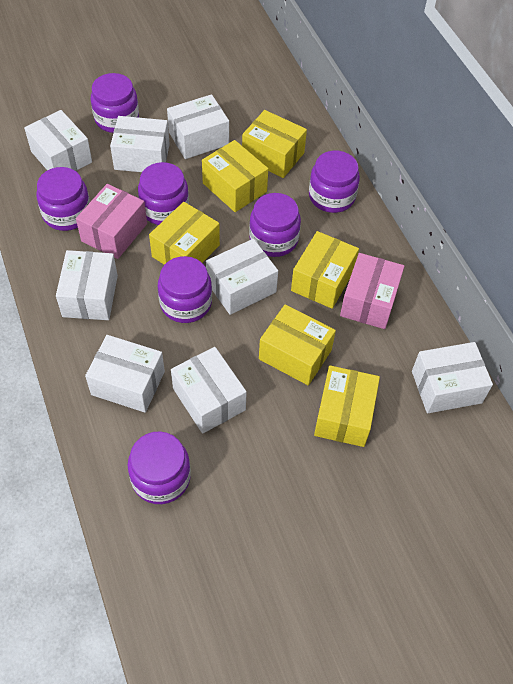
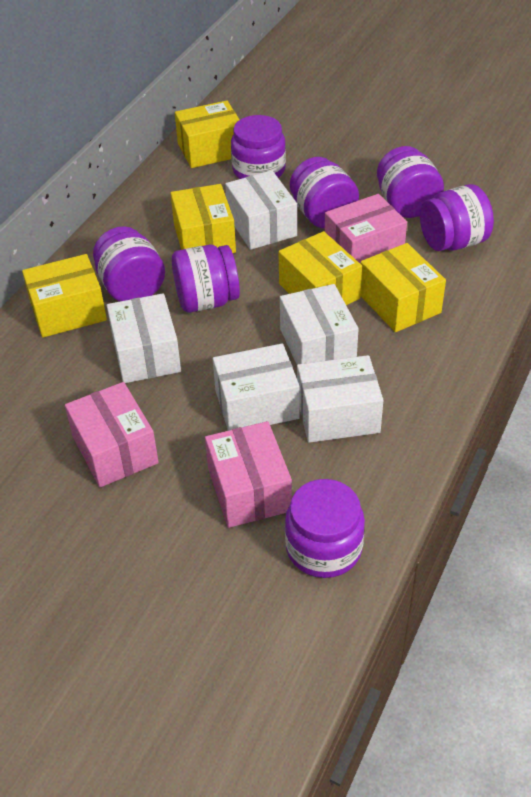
pink box: 2 -> 3
white box: 8 -> 5
yellow box: 6 -> 5

